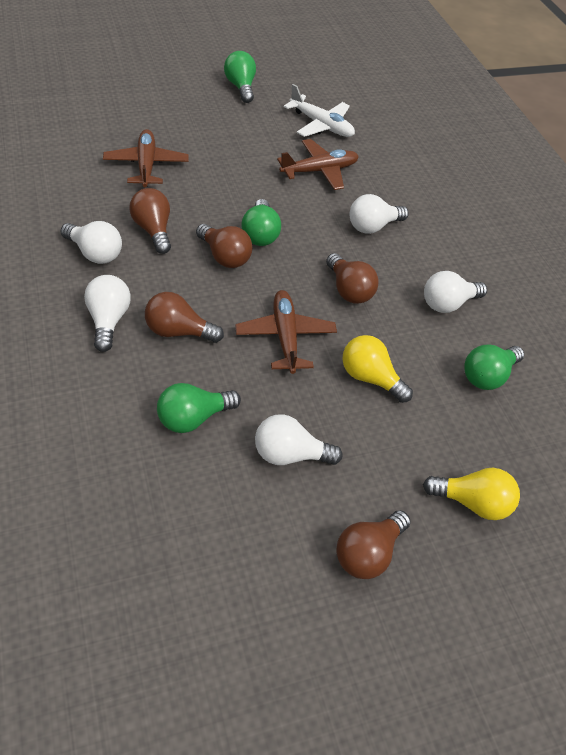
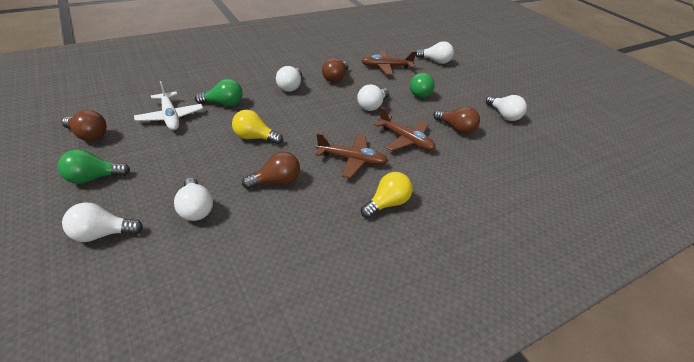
brown light bulb: 5 -> 4
green light bulb: 4 -> 3
white light bulb: 5 -> 6

